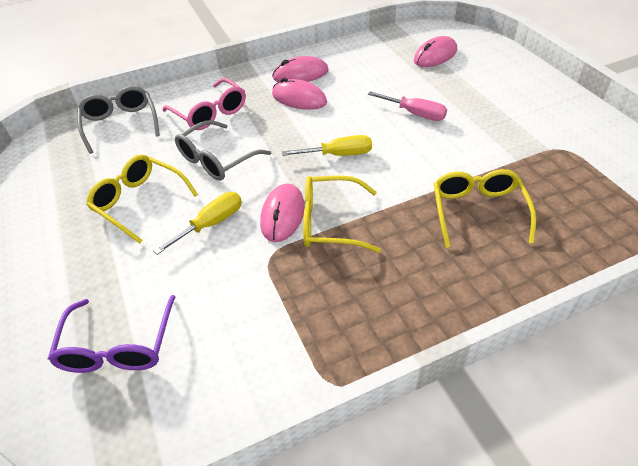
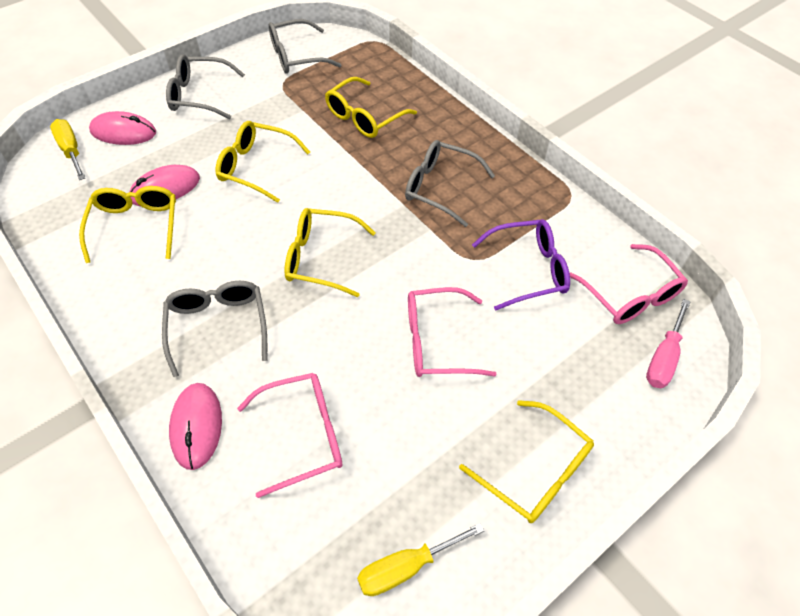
grey glasses: 2 -> 4
pink glasses: 1 -> 3
pink mouse: 4 -> 3
yellow glasses: 3 -> 5

